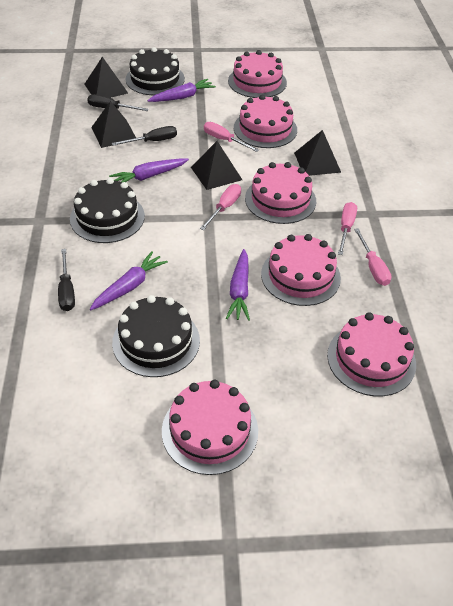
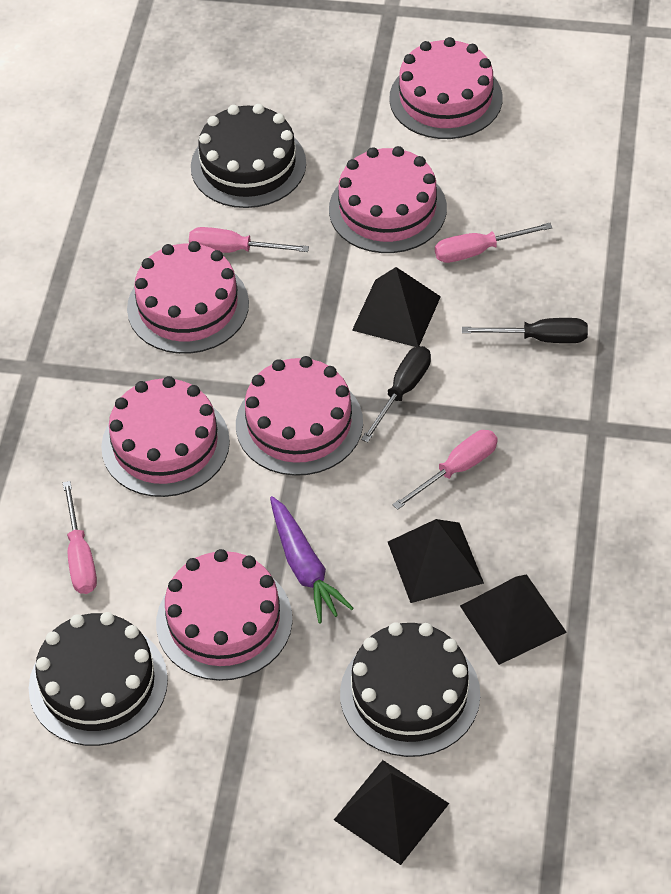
black screwdriver: 3 -> 2
purple carrot: 4 -> 1

